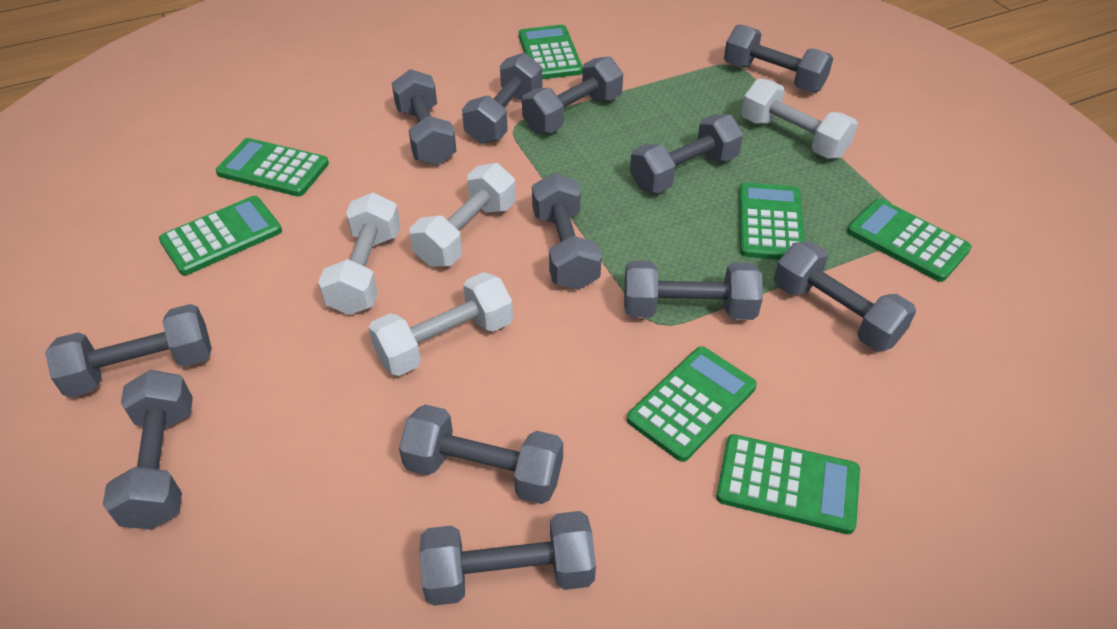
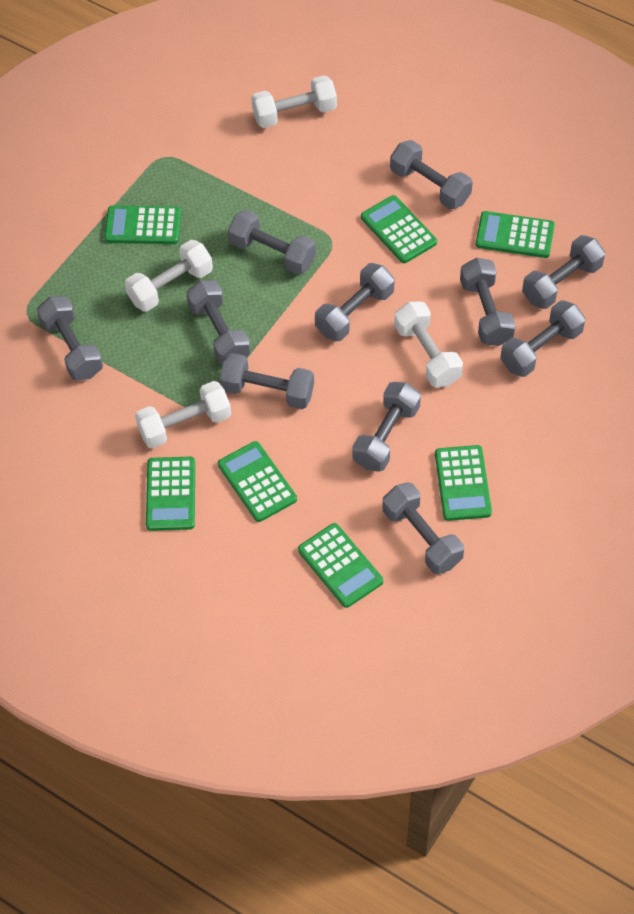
grey dumbbell: 12 -> 11

